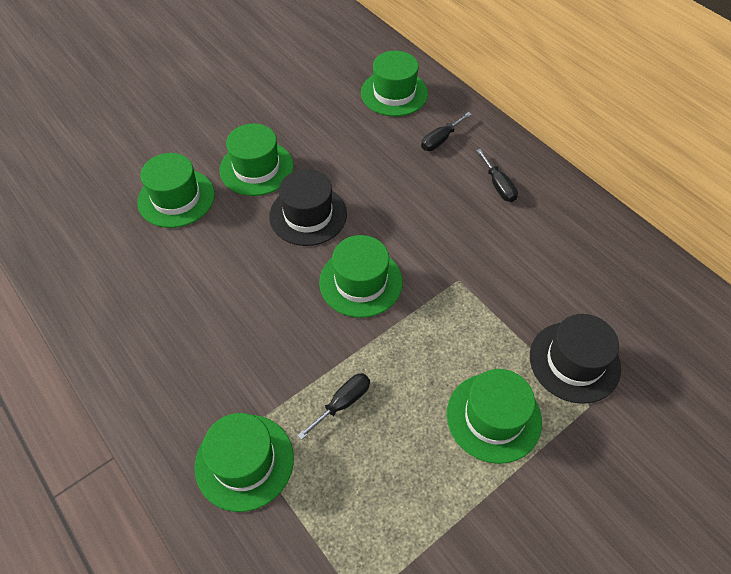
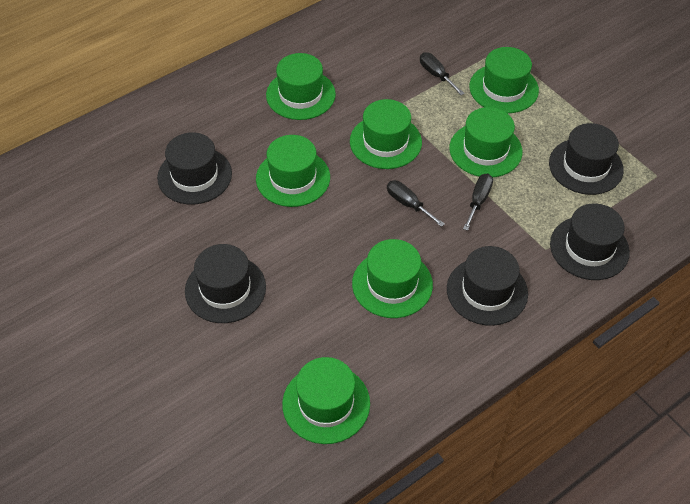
black hat: 2 -> 5
green hat: 6 -> 7

